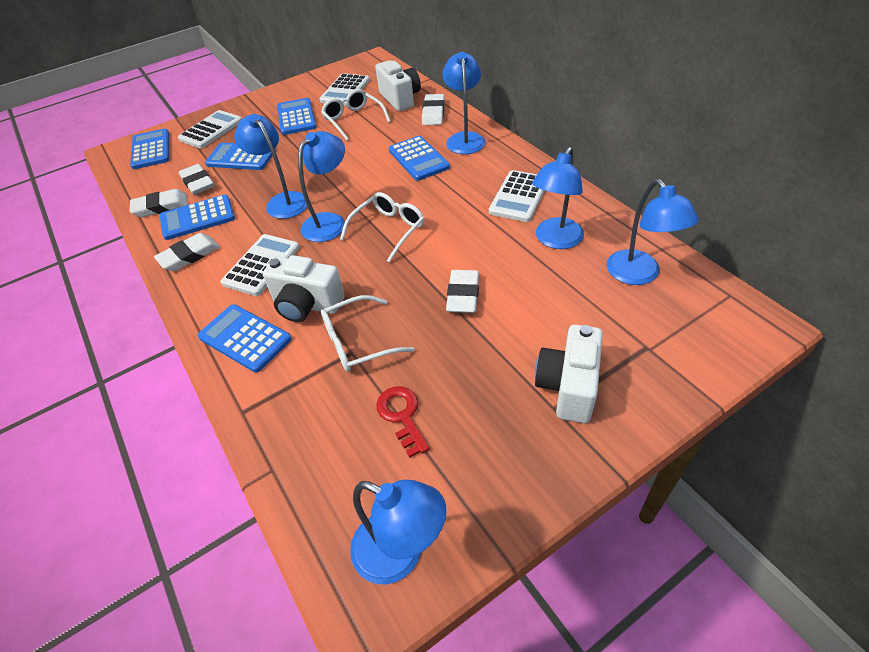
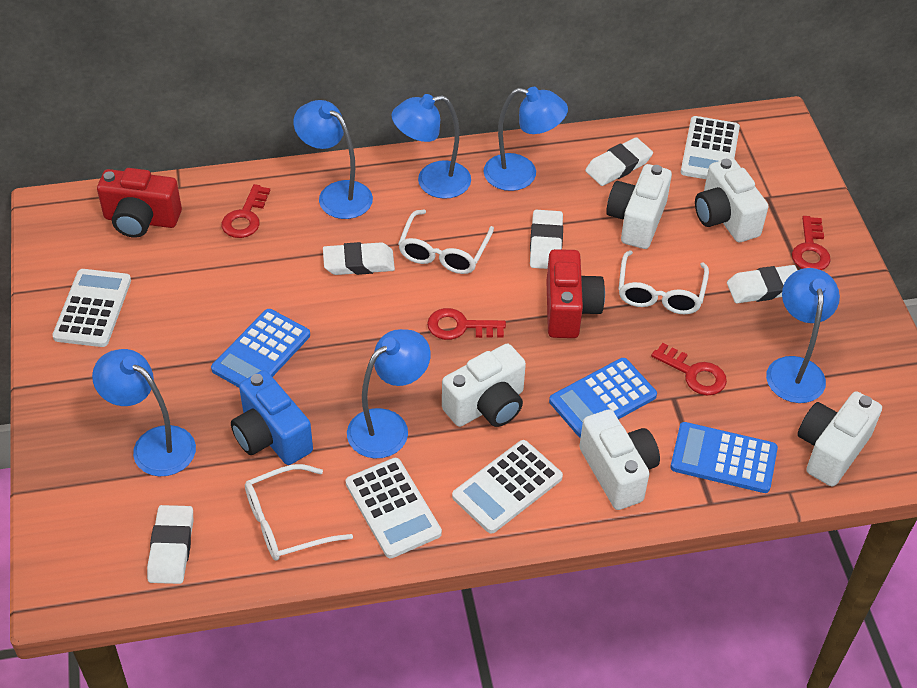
blue calculator: 6 -> 3
blue camera: 0 -> 1
red camera: 0 -> 2
red key: 1 -> 4
white camera: 3 -> 5

